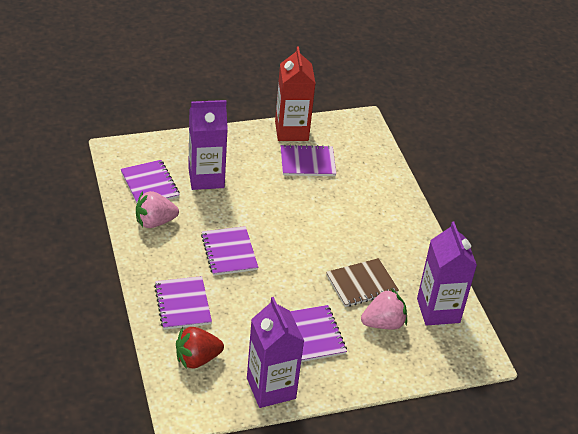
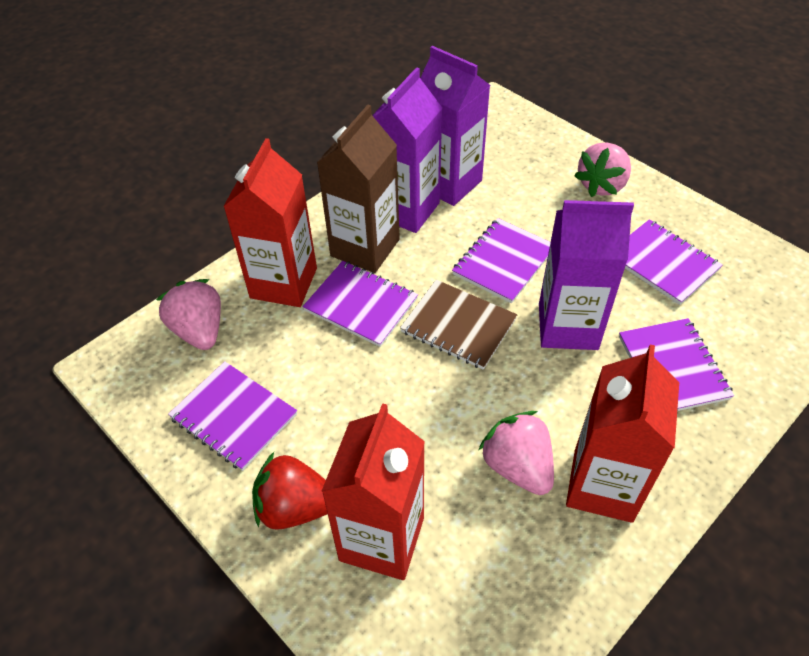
brown carton: 0 -> 1
pink strawberry: 2 -> 3
red carton: 1 -> 3

